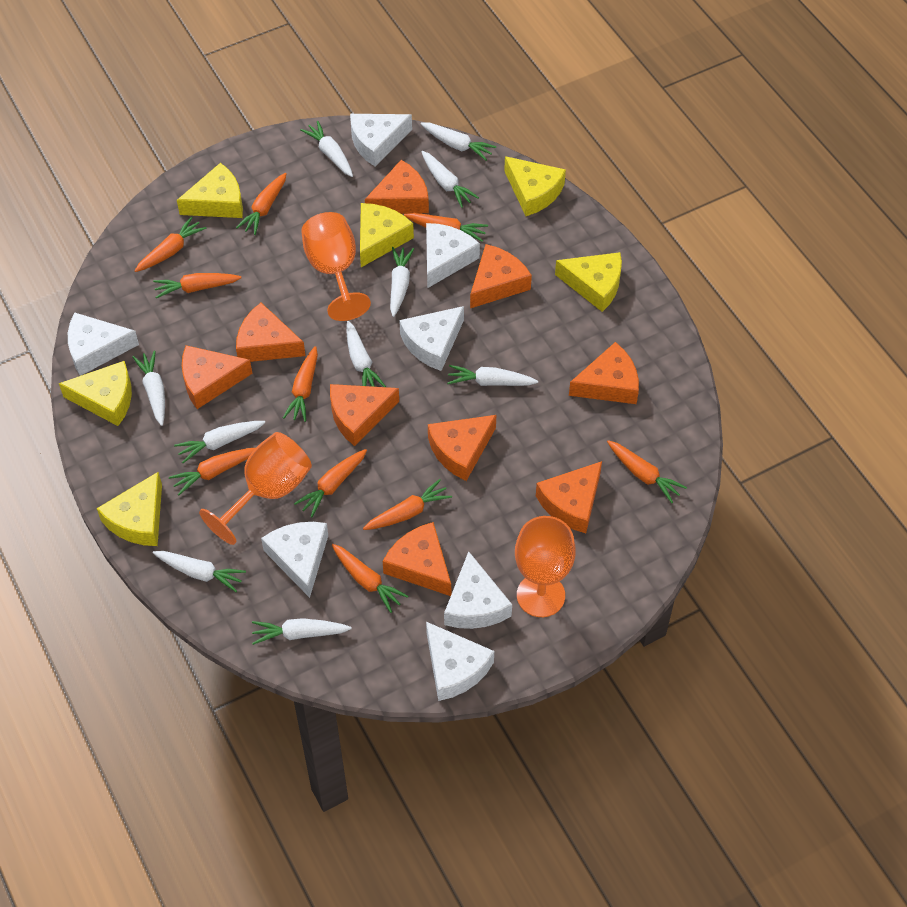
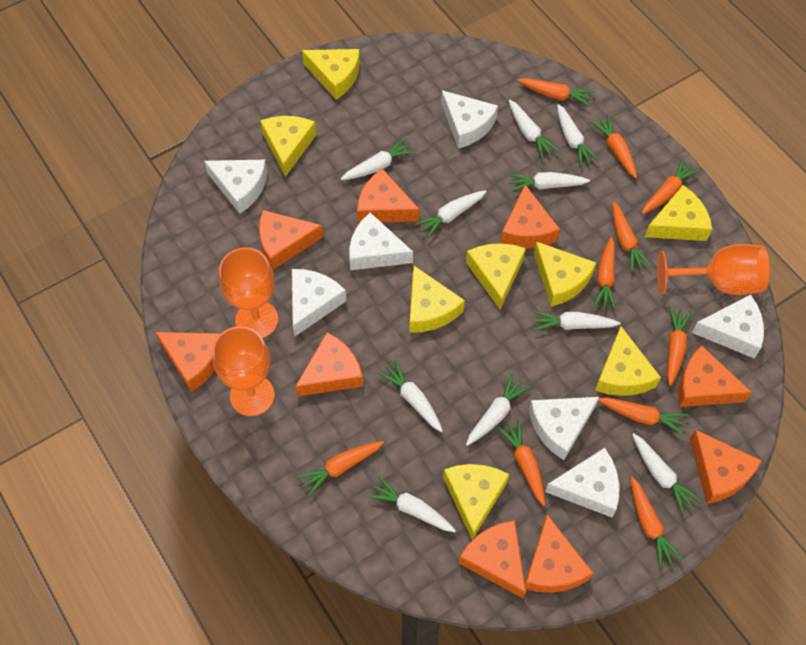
yellow cheese: 6 -> 8

